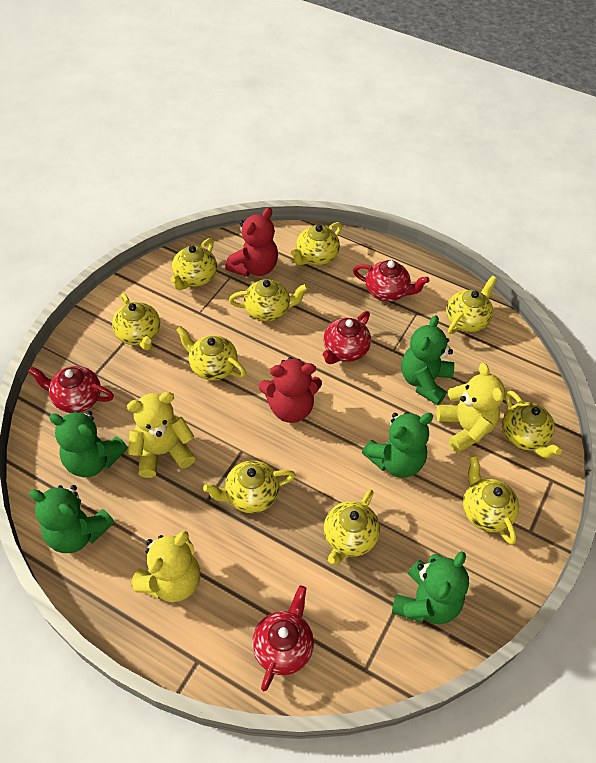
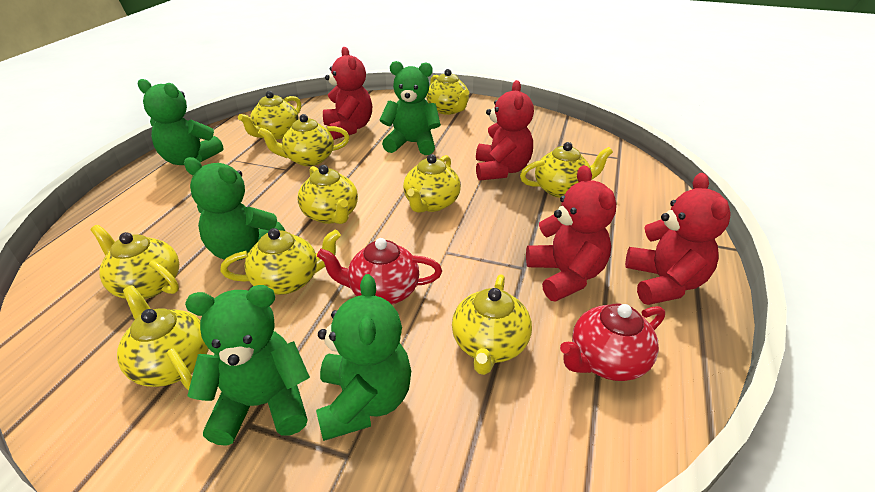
red teapot: 4 -> 2
red teddy bear: 2 -> 4
yellow teddy bear: 3 -> 0

